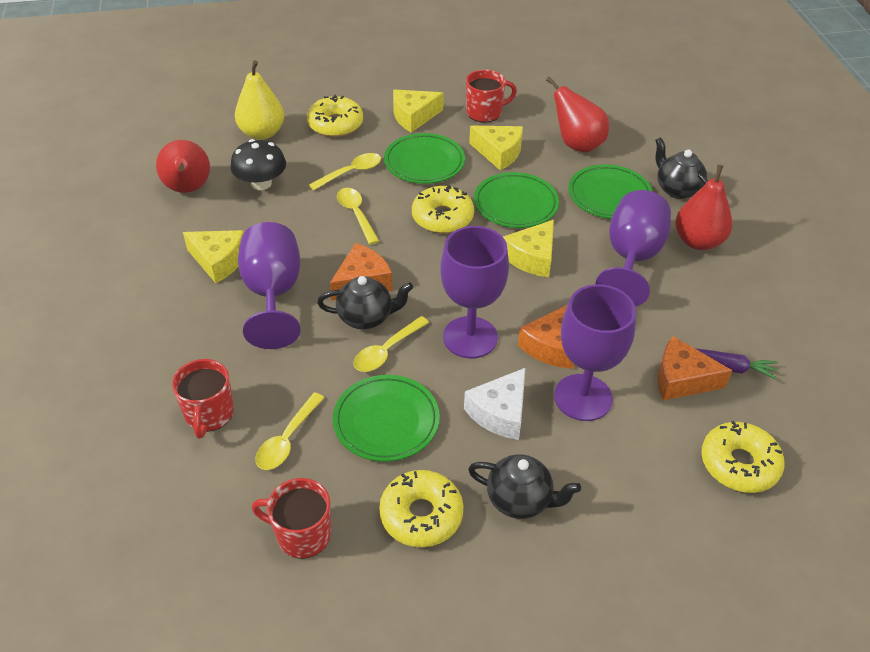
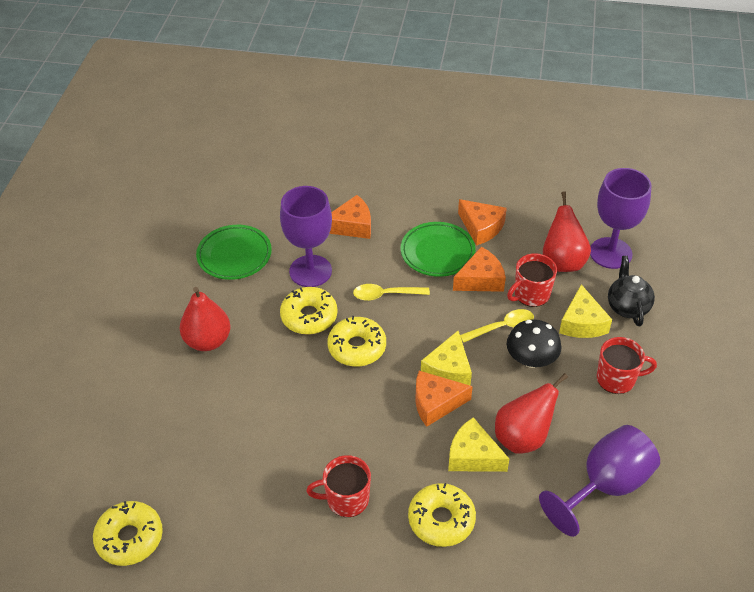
black teapot: 3 -> 1
green plate: 4 -> 2
orange cheese: 3 -> 4
purple carrot: 1 -> 0
purple goblet: 4 -> 3
white cheese: 1 -> 0
yellow cheese: 4 -> 3
yellow pear: 1 -> 0
yellow spoon: 4 -> 2

